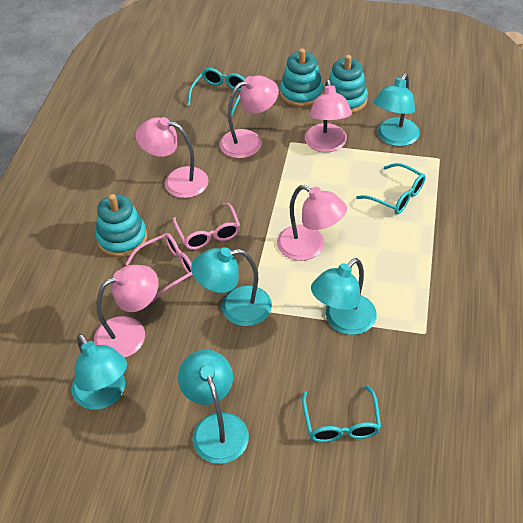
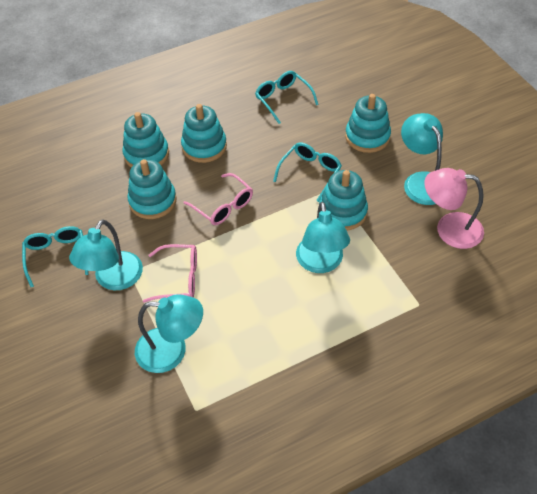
pink lamp: 5 -> 1
turquoise lamp: 5 -> 4
turquoise stacking toy: 3 -> 5

